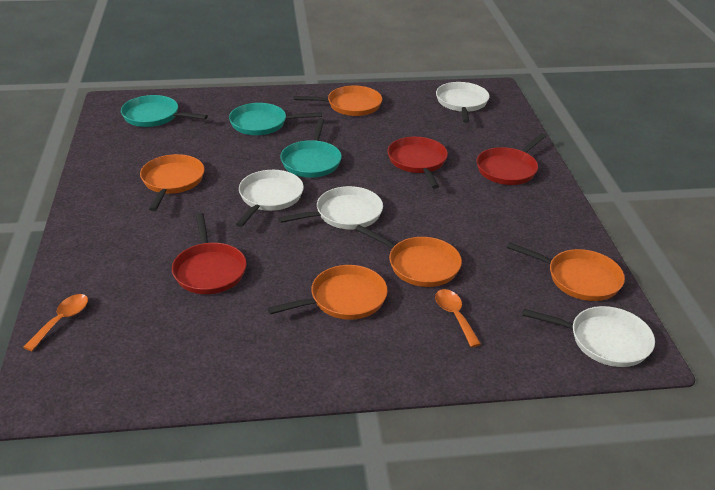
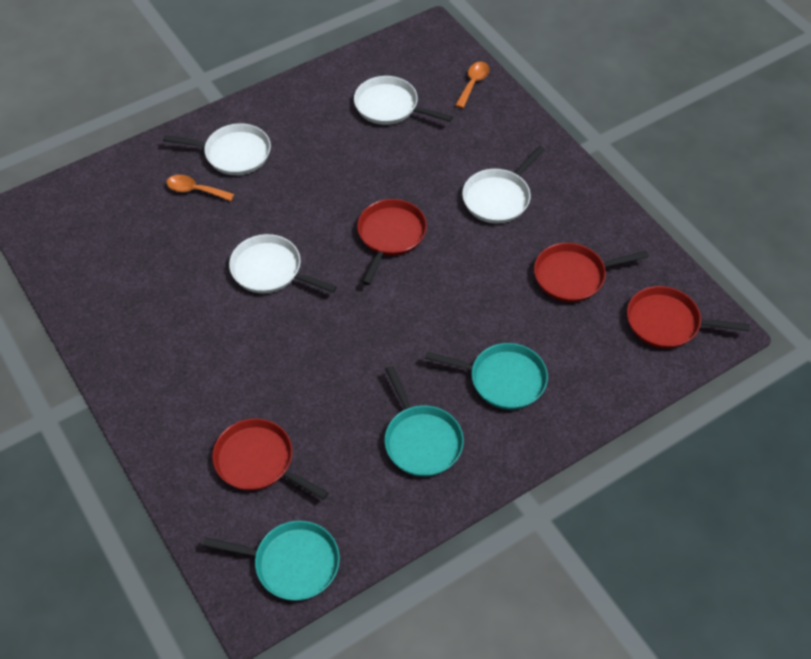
orange pan: 5 -> 0
red pan: 3 -> 4

